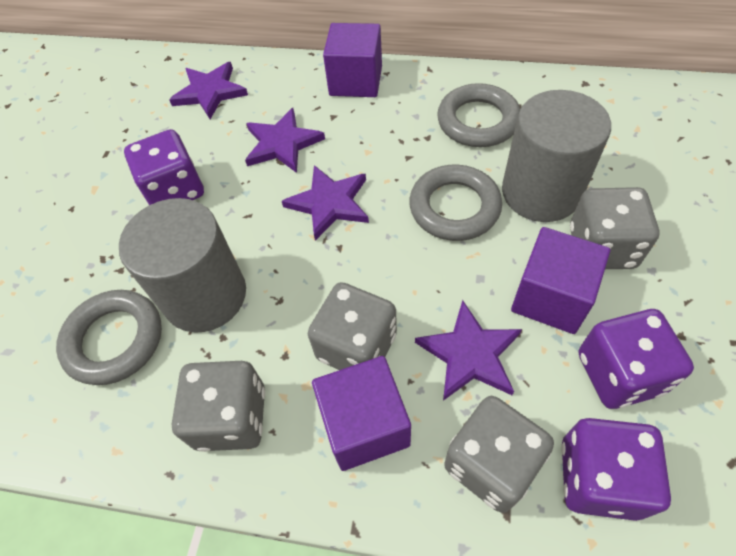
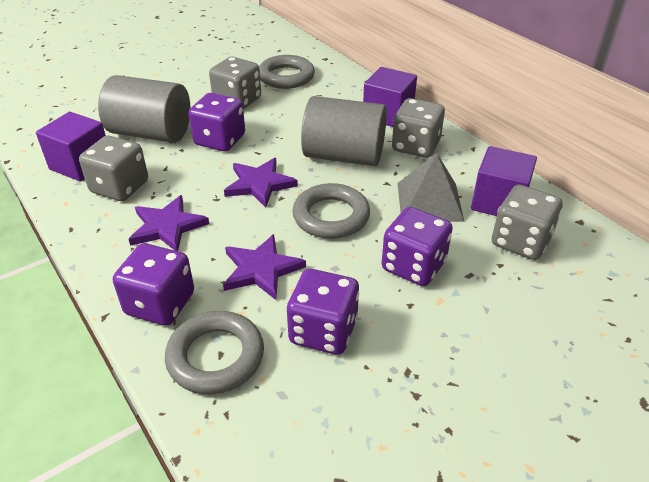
grey pyramid: 0 -> 1
purple dice: 3 -> 4
purple star: 4 -> 3

